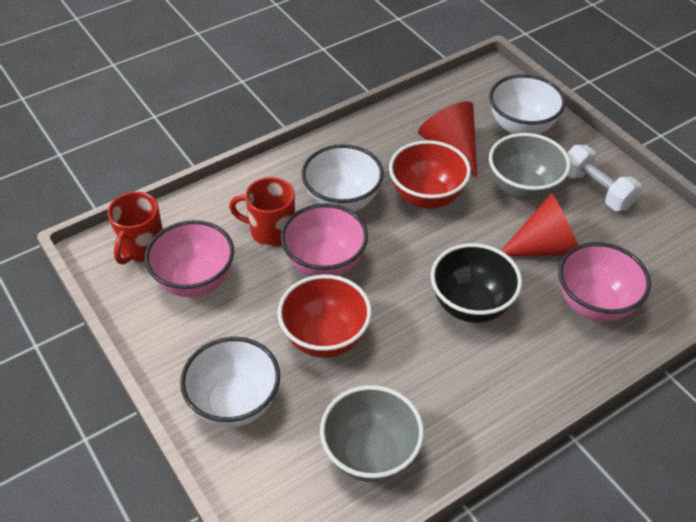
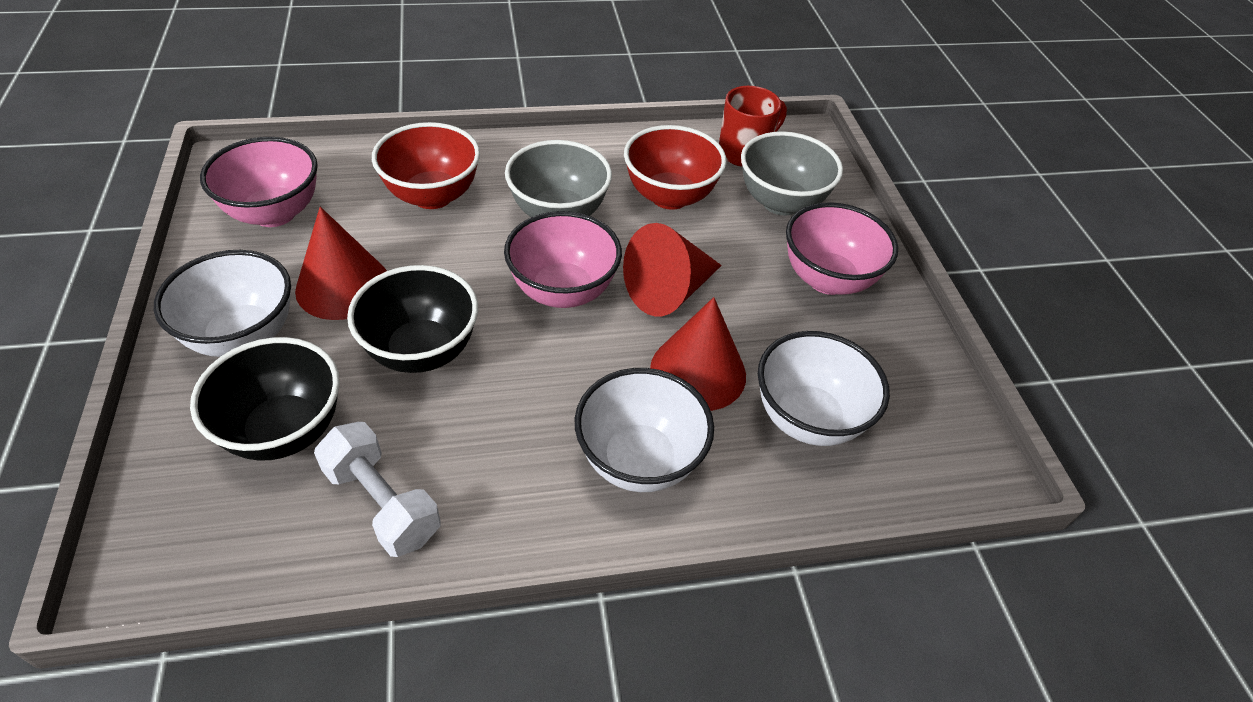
black bowl: 1 -> 2
red cone: 2 -> 3
red mug: 2 -> 1

